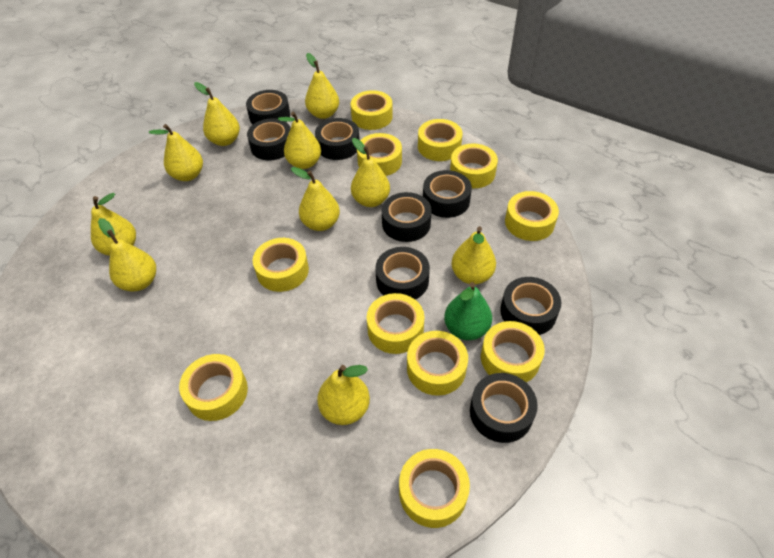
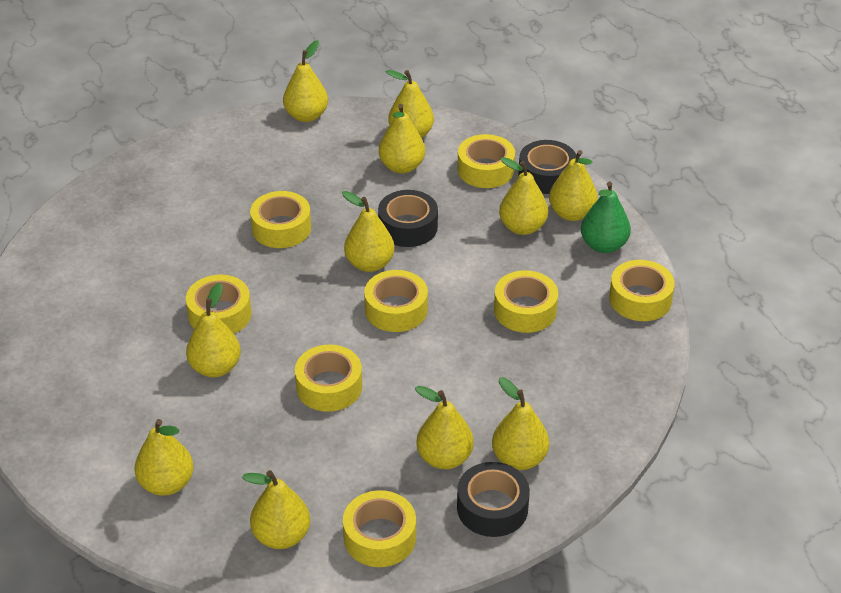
black tape: 8 -> 3
yellow pear: 10 -> 11
yellow tape: 11 -> 8

